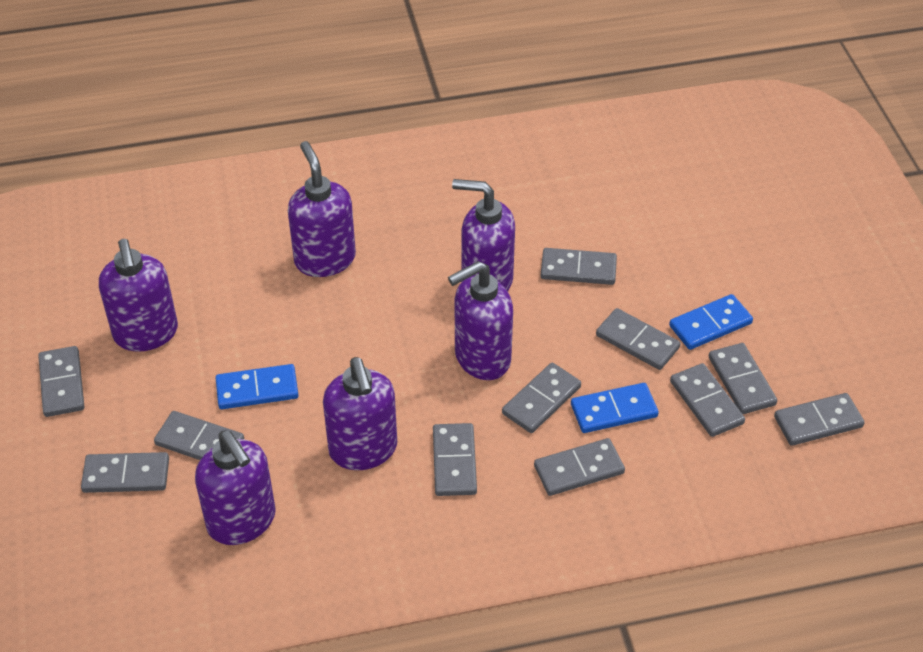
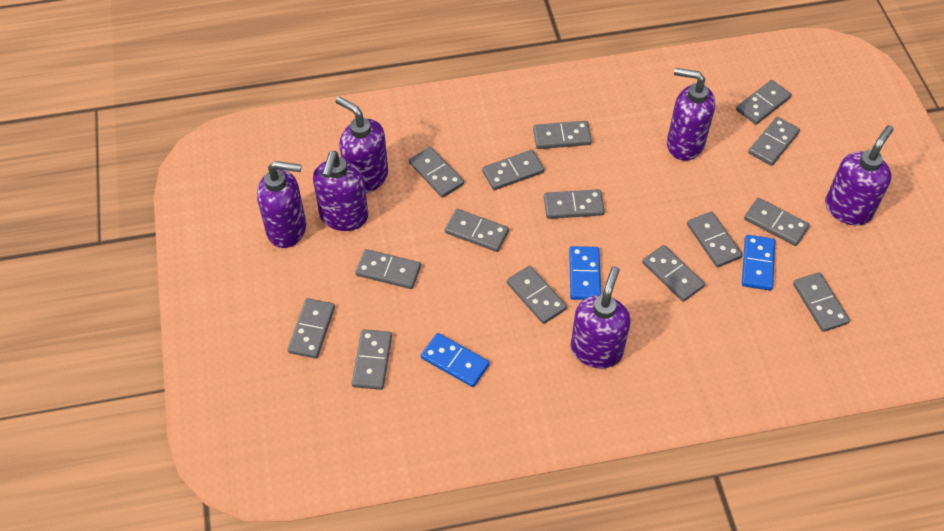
grey domino: 11 -> 15

